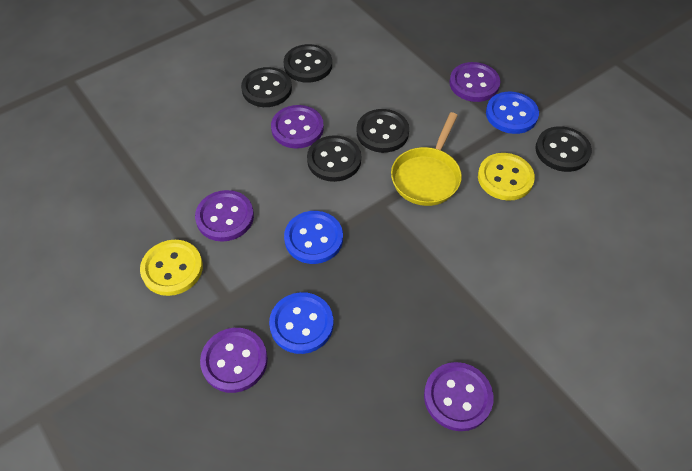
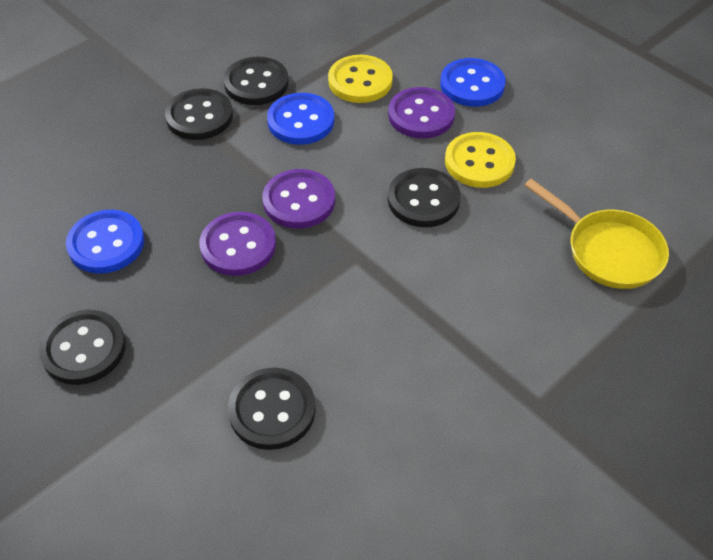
purple button: 5 -> 3

